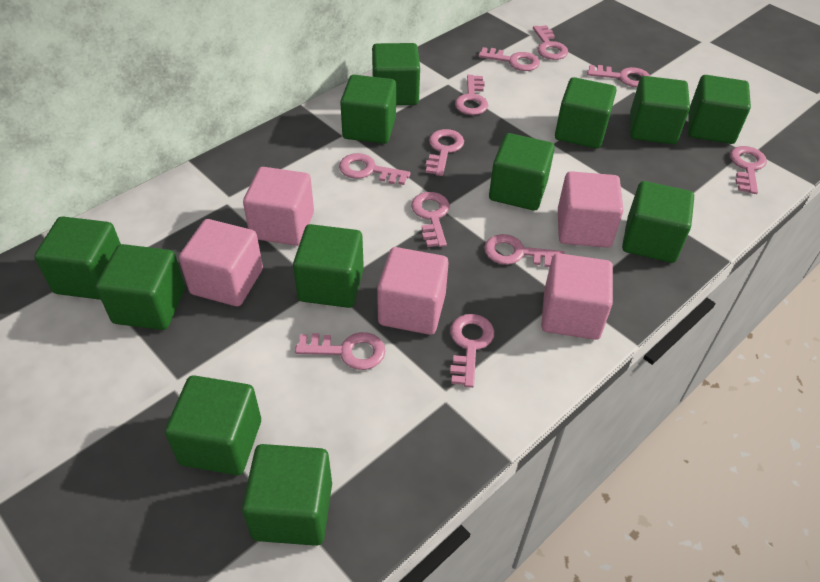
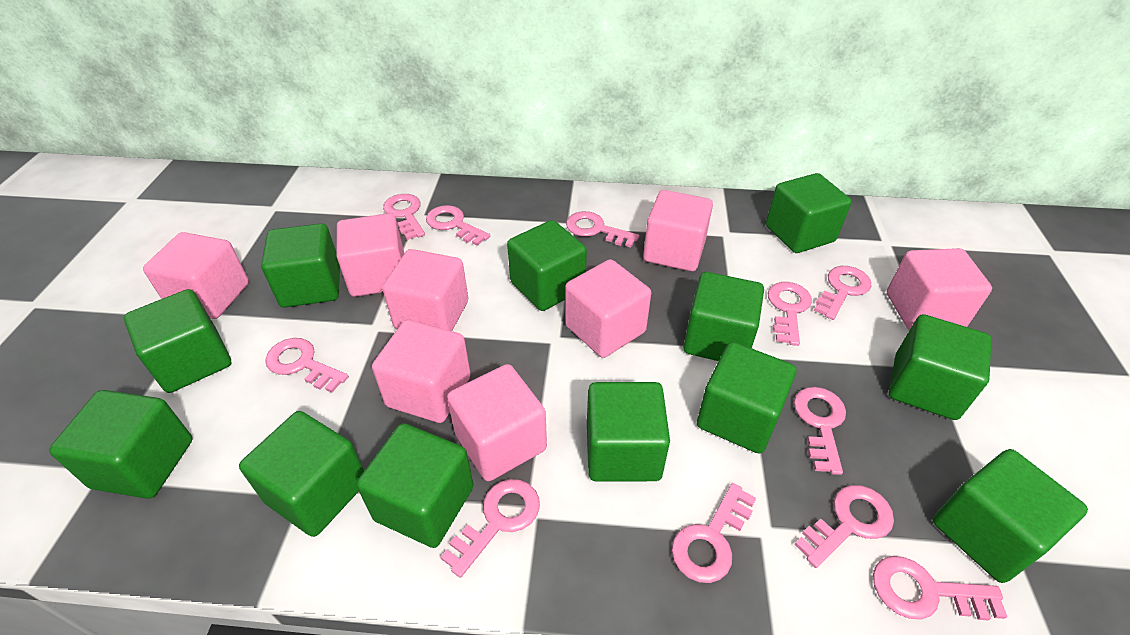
pink cube: 5 -> 8

